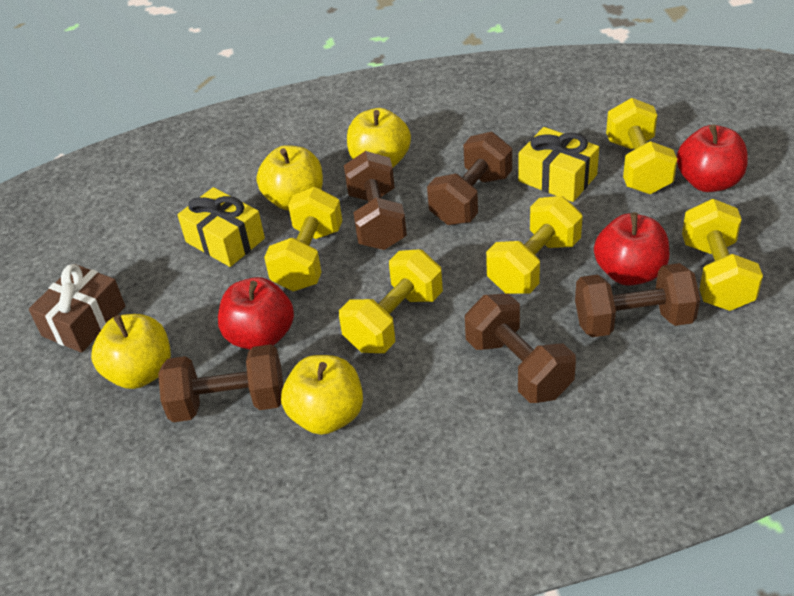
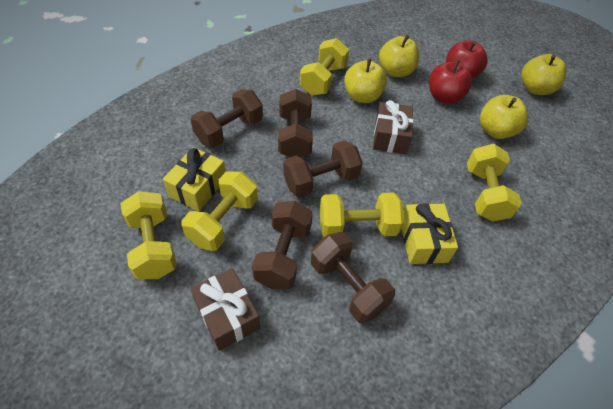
brown gift: 1 -> 2
red apple: 3 -> 2

